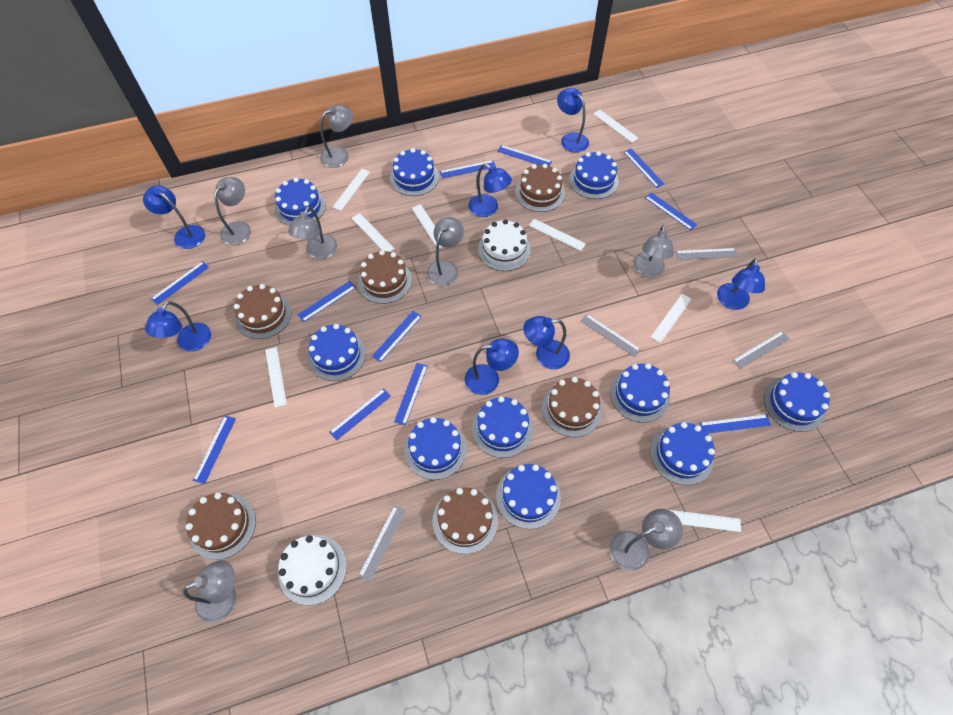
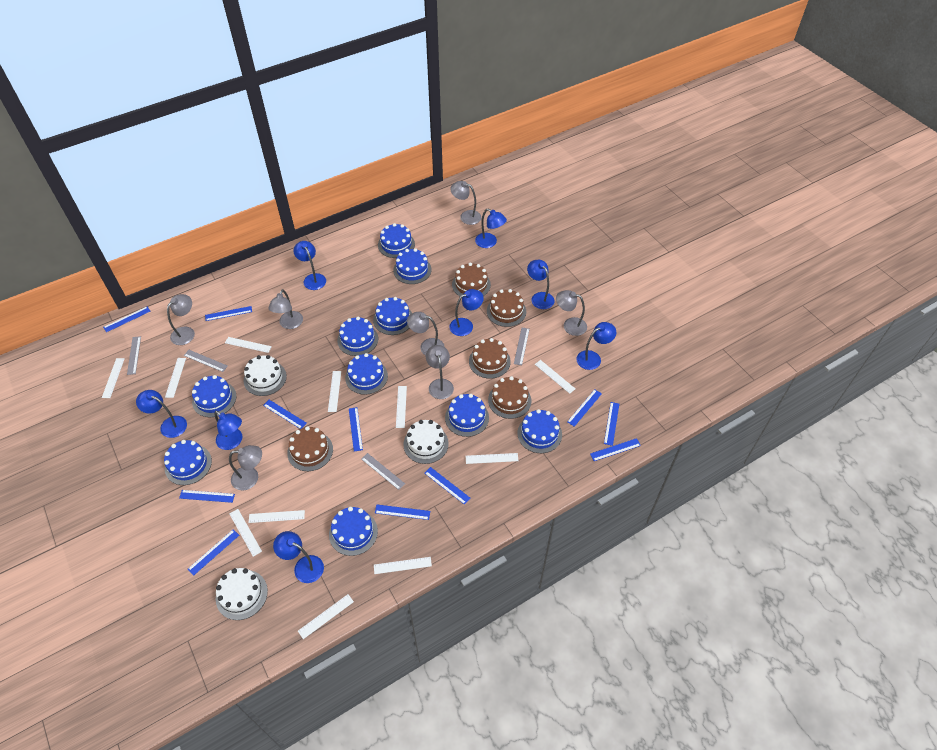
blue lamp: 7 -> 8
brown cake: 6 -> 5
white cake: 2 -> 3
white ruler: 8 -> 11

